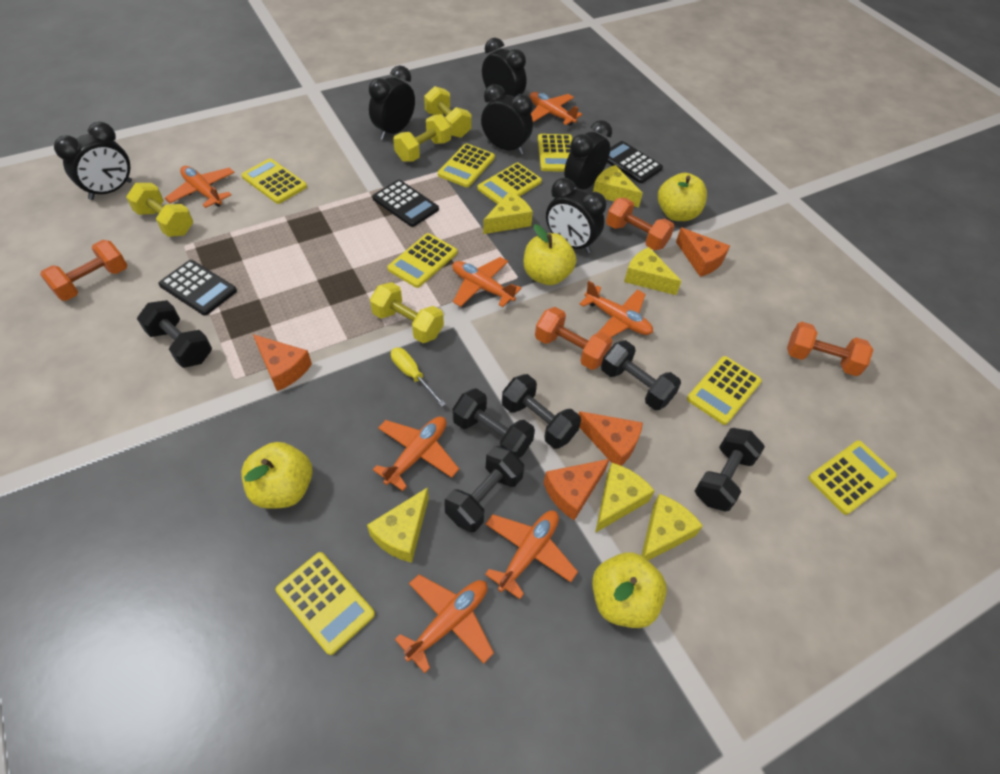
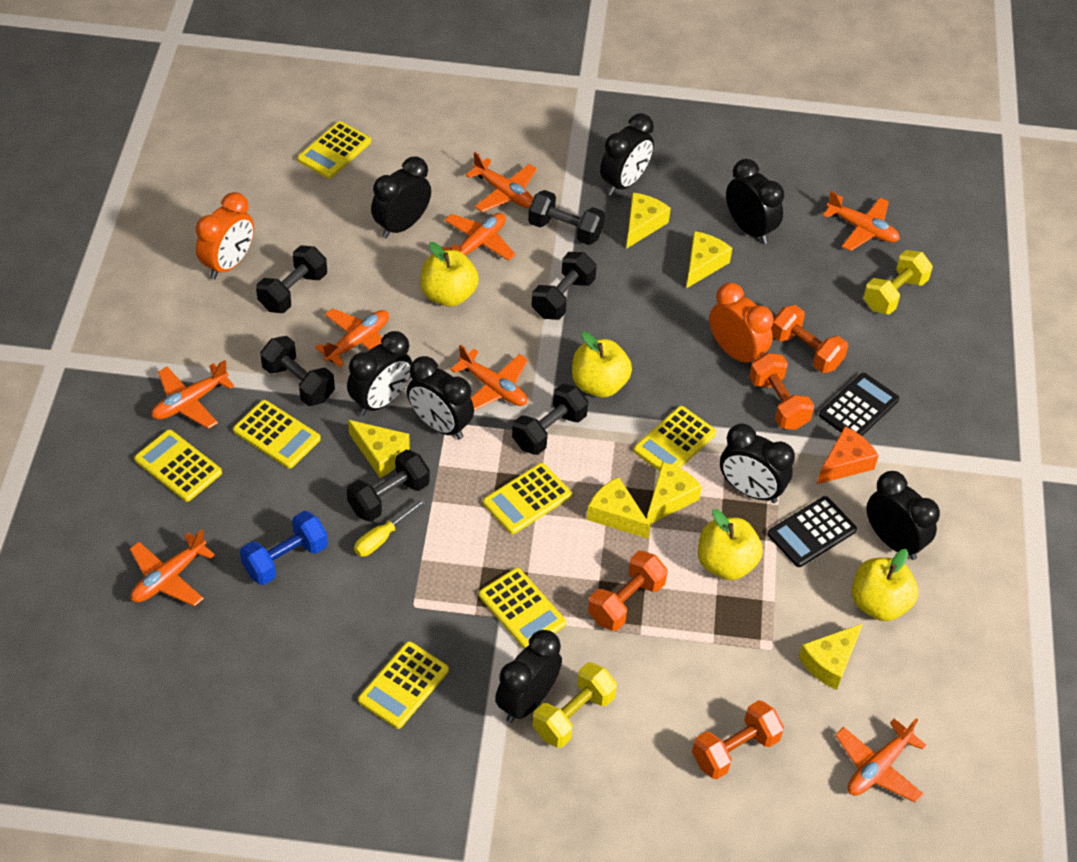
black calculator: 3 -> 2
black clock: 6 -> 8
blue dumbbell: 0 -> 1
orange cheese: 4 -> 1
orange clock: 0 -> 2
orange plane: 7 -> 8
yellow calculator: 8 -> 7
yellow dumbbell: 4 -> 2

